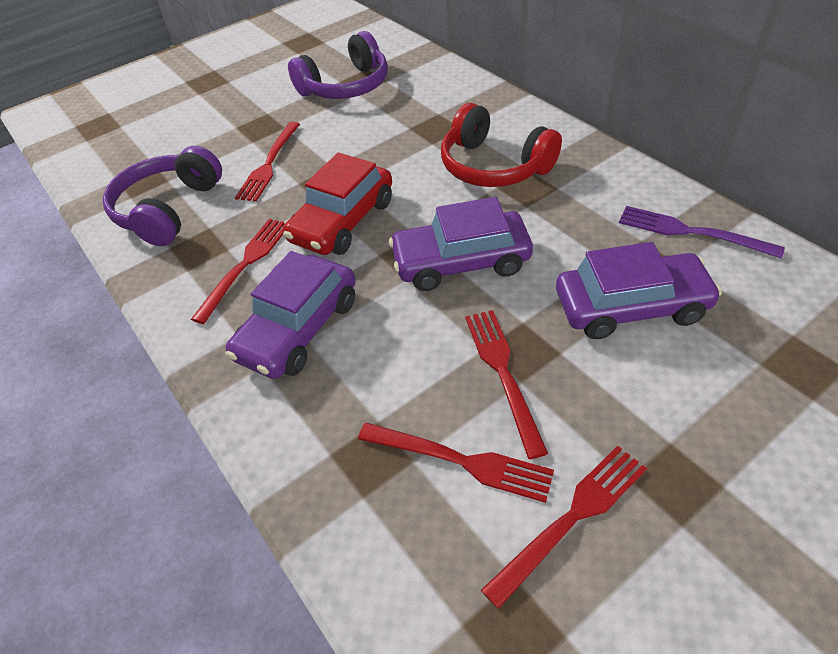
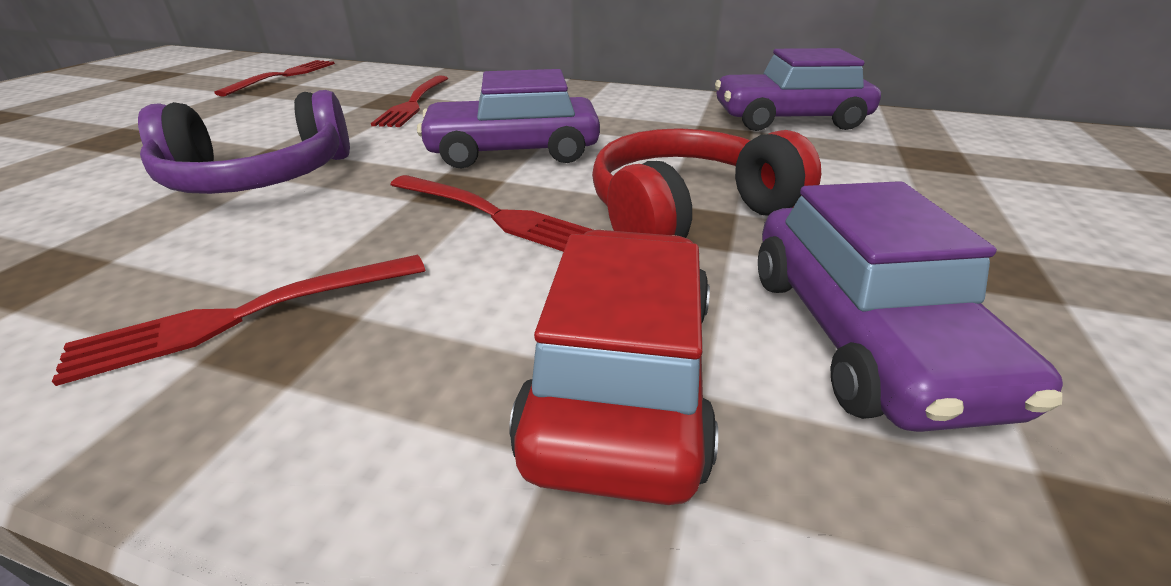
purple fork: 1 -> 0
purple headphones: 2 -> 1
red fork: 5 -> 4

